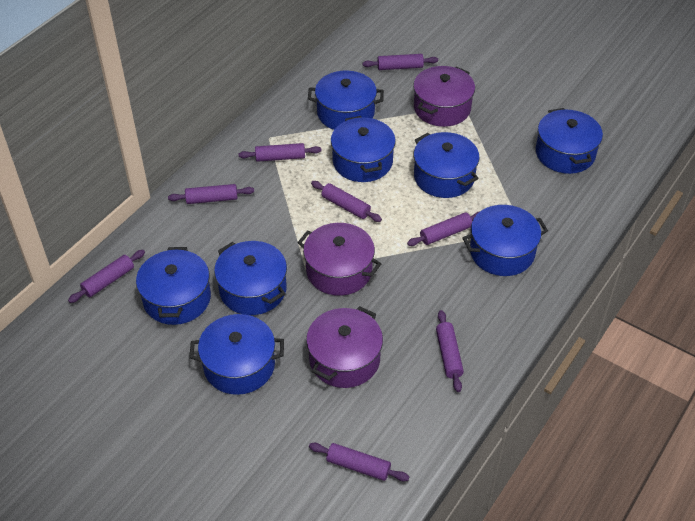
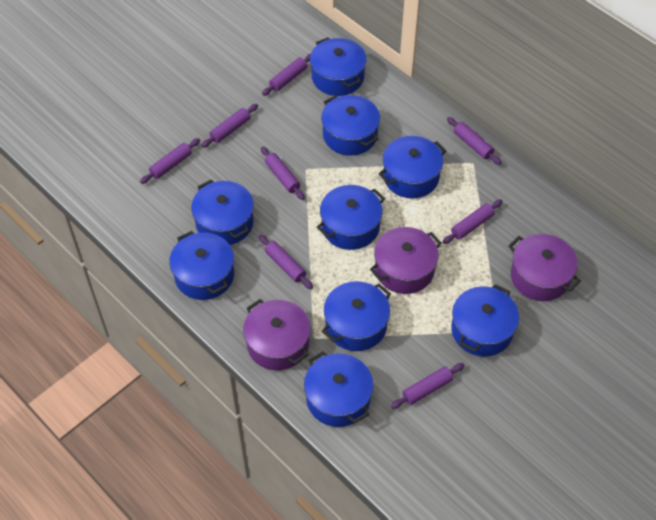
blue pot: 8 -> 9

